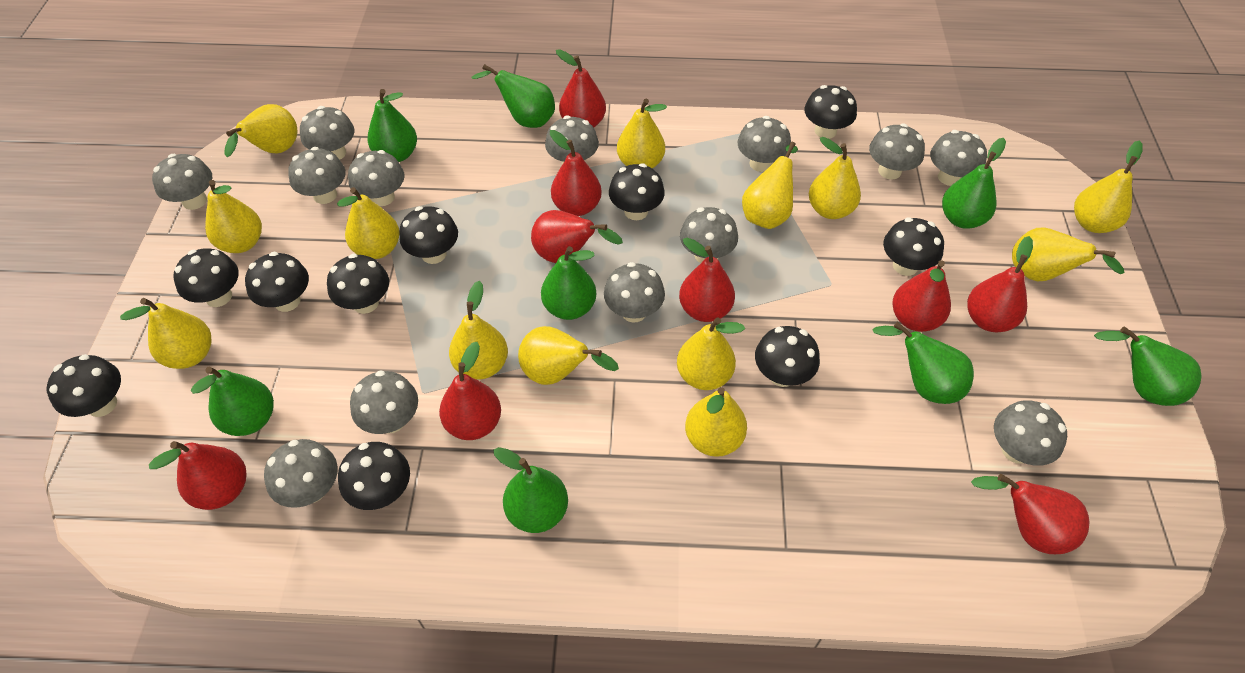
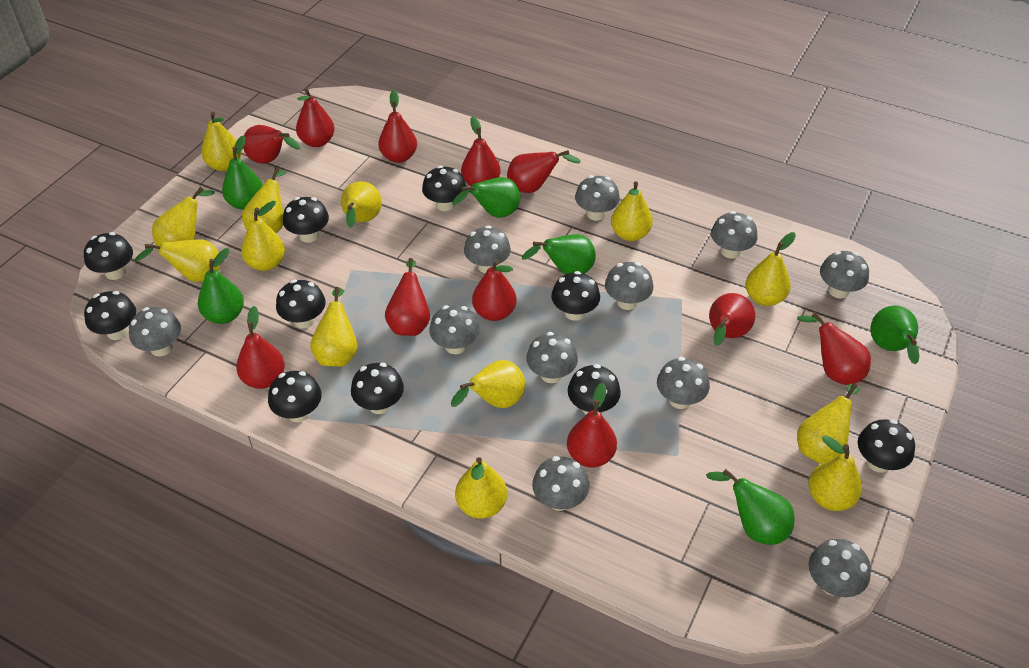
green pear: 8 -> 6
grey mushroom: 13 -> 11
red pear: 9 -> 11

